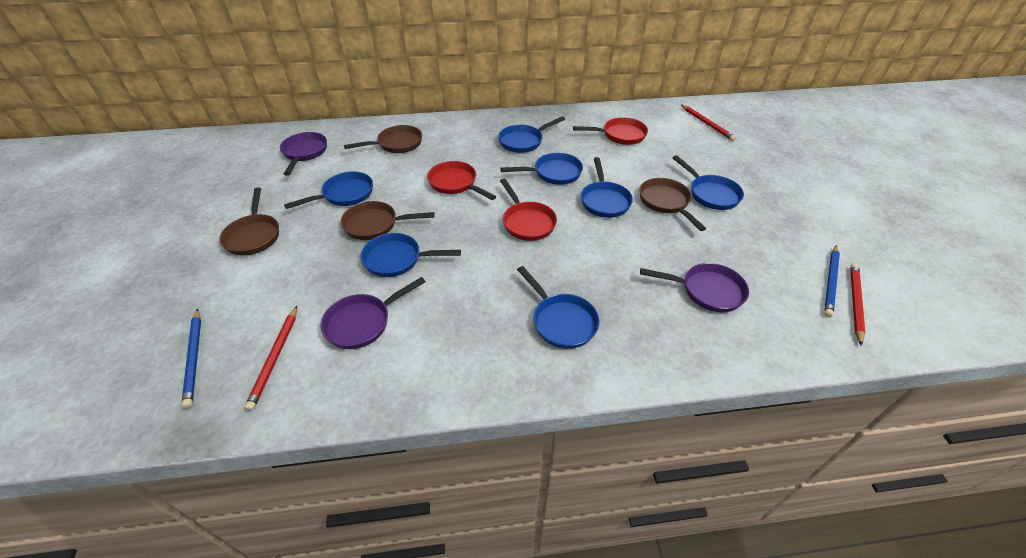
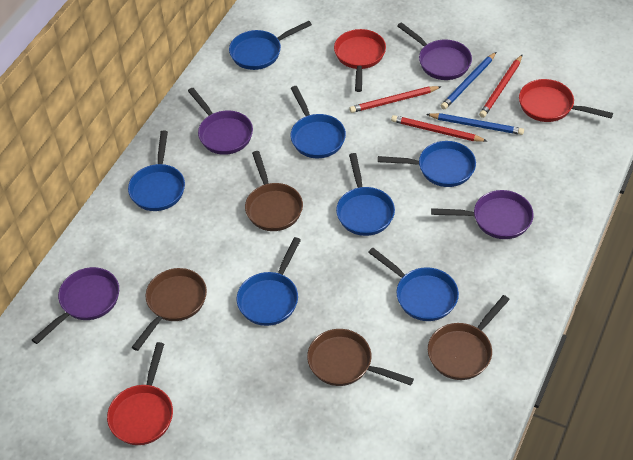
purple pan: 3 -> 4

